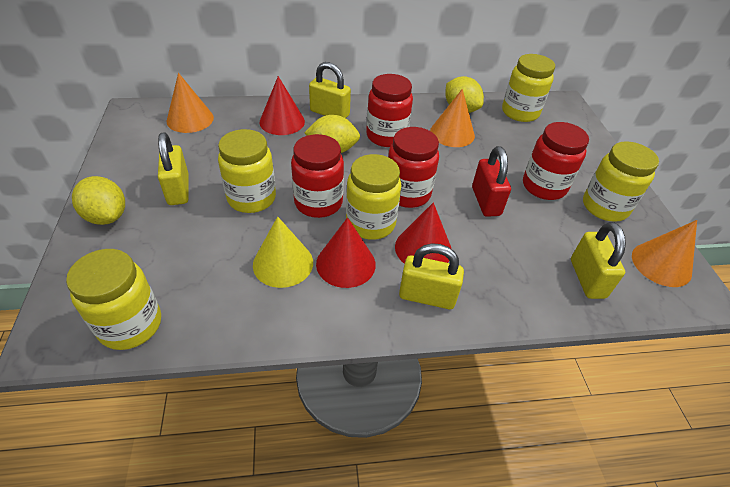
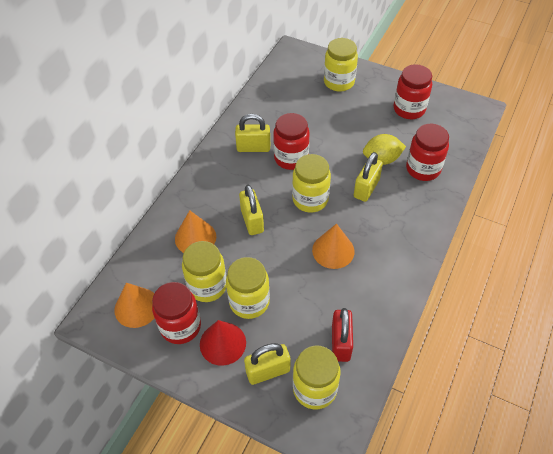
red cone: 3 -> 1
yellow cone: 1 -> 0
yellow lemon: 3 -> 1

